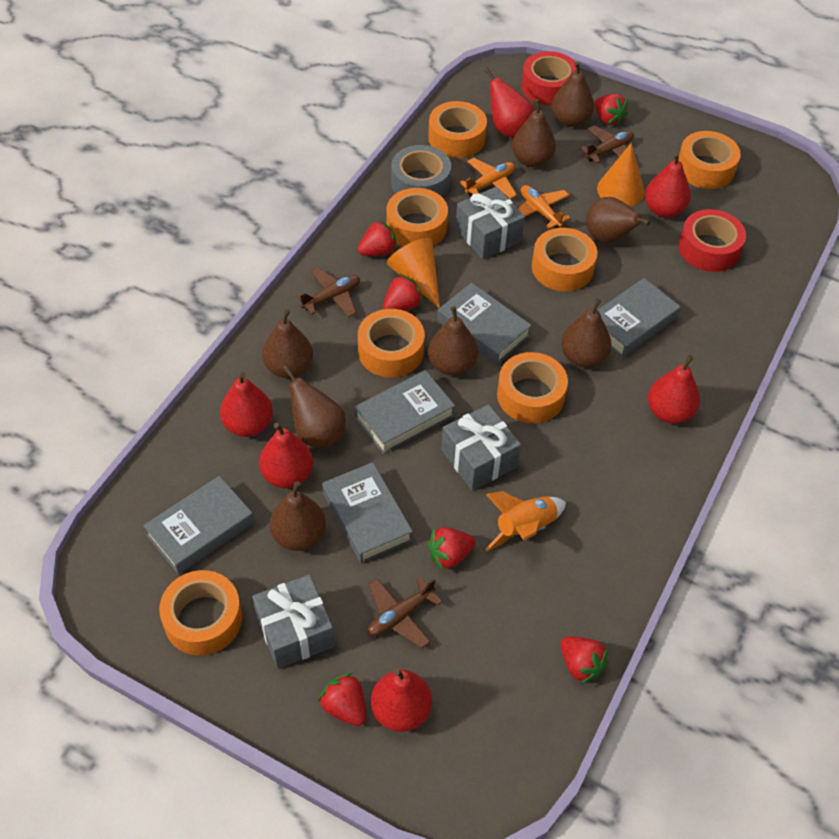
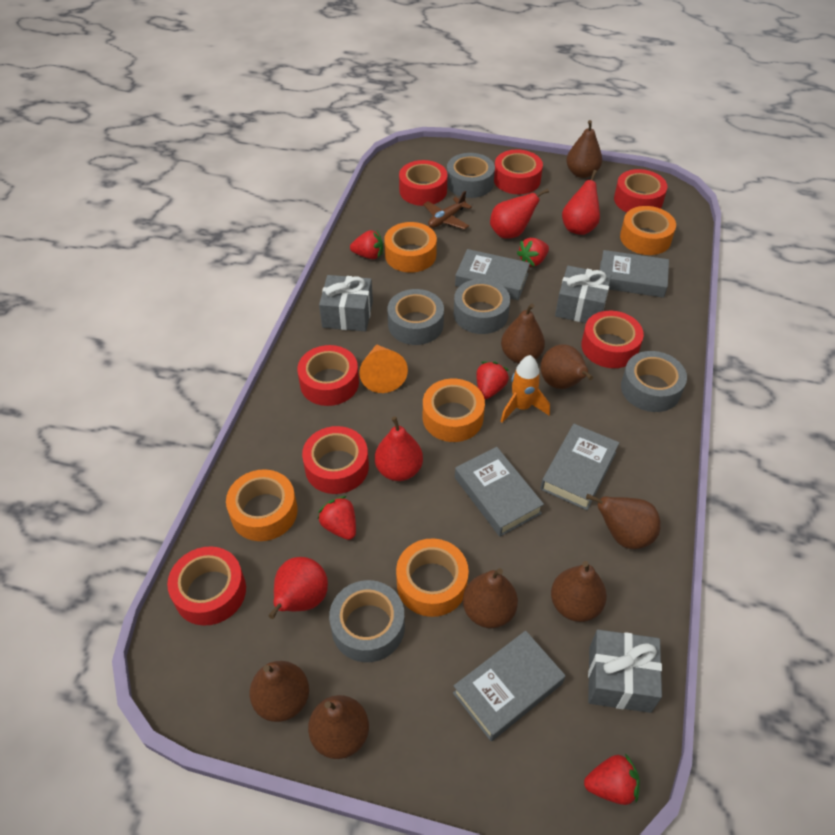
brown plane: 3 -> 1
grey tape: 1 -> 5
orange cone: 2 -> 1
orange plane: 2 -> 0
orange tape: 7 -> 5
red pear: 6 -> 4
red strawberry: 6 -> 5
red tape: 2 -> 7

